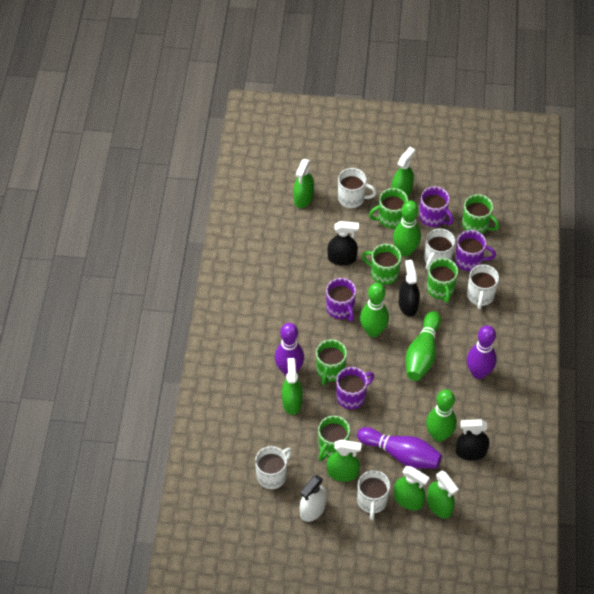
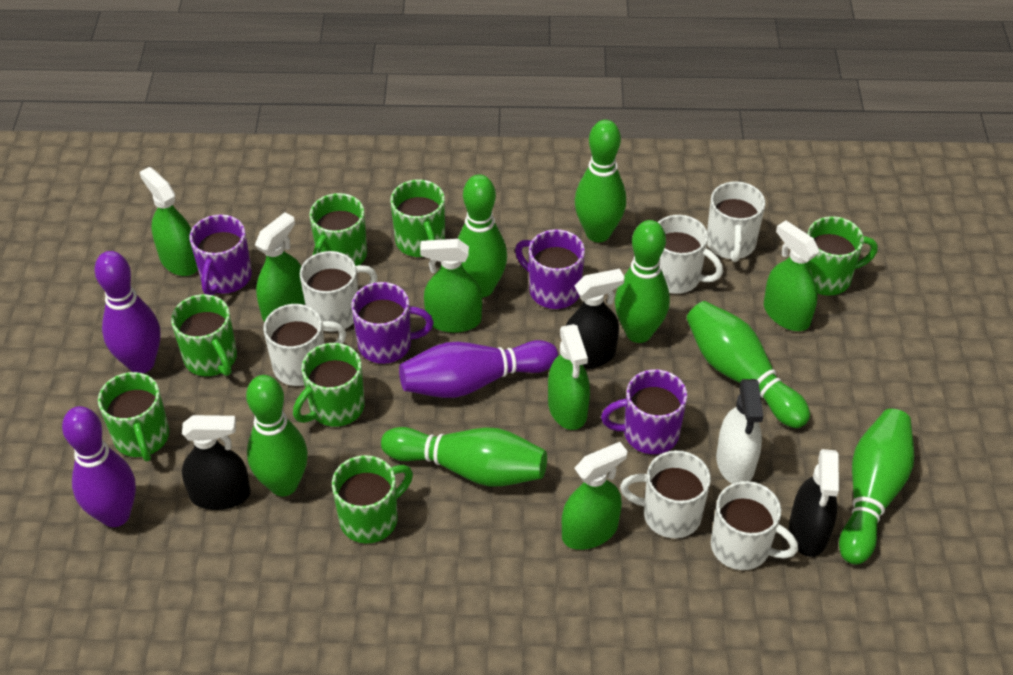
green bowling pin: 4 -> 7
green mug: 6 -> 7
white mug: 5 -> 6

